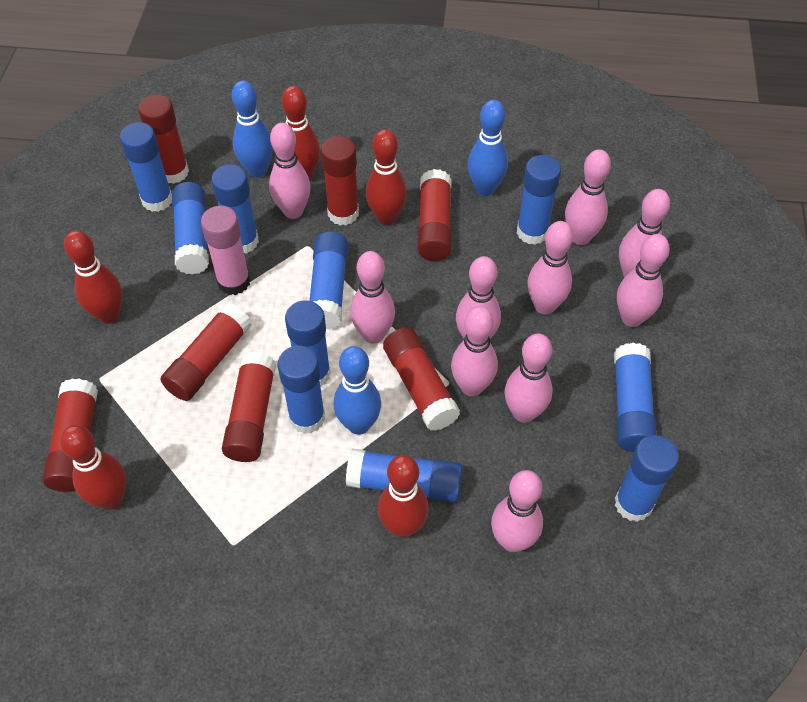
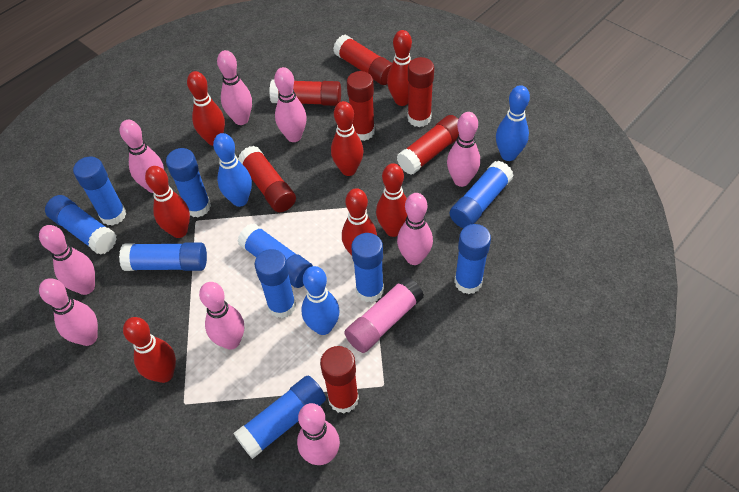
pink bowling pin: 10 -> 9
red bowling pin: 5 -> 7

